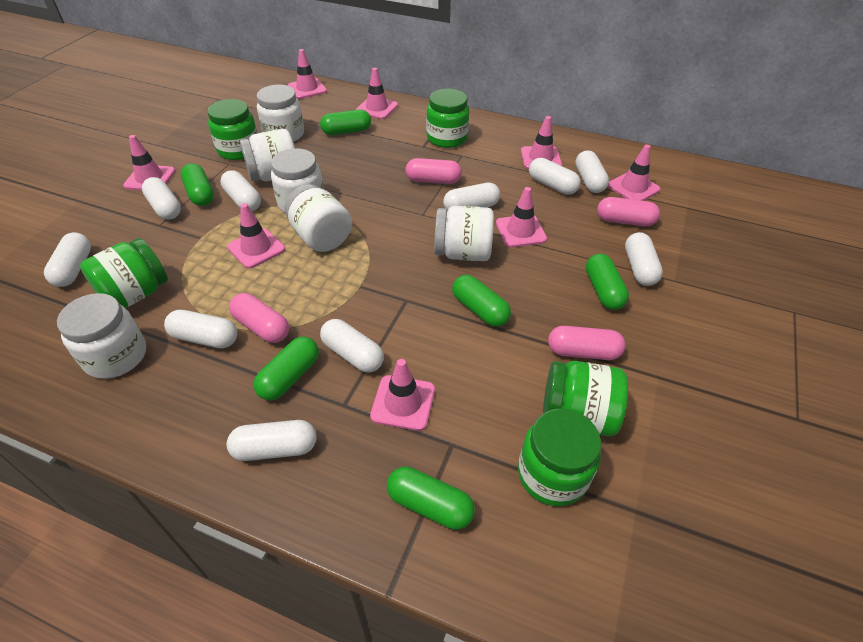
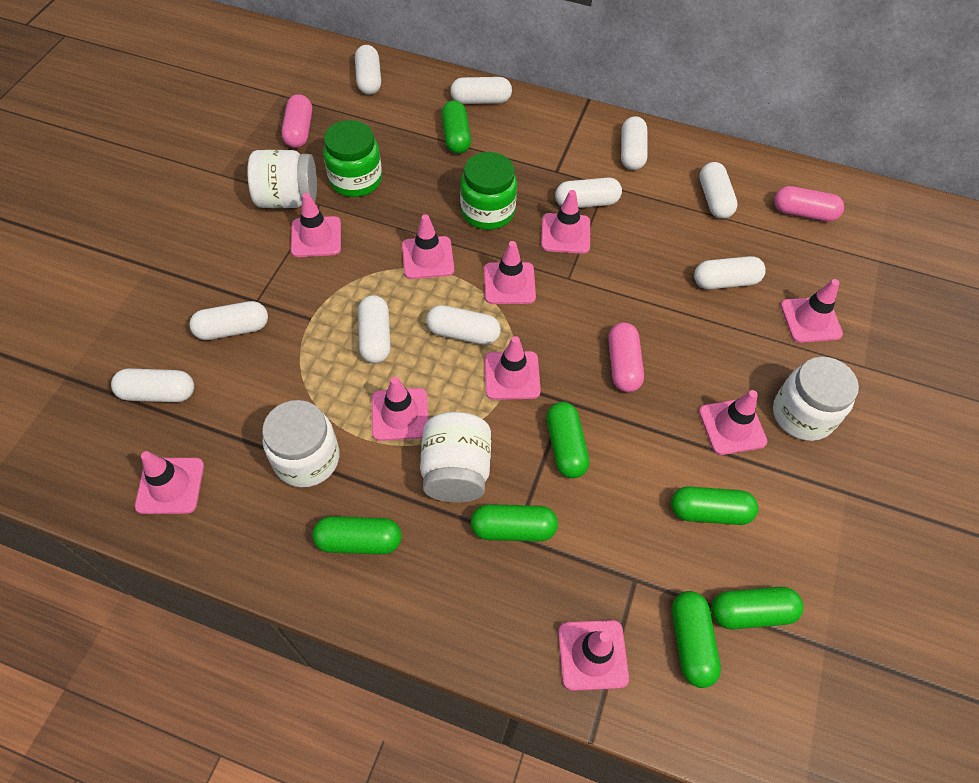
green capsule: 6 -> 7
green jar: 5 -> 2
pink capsule: 4 -> 3
pink traffic cone: 8 -> 10
white jar: 6 -> 4

